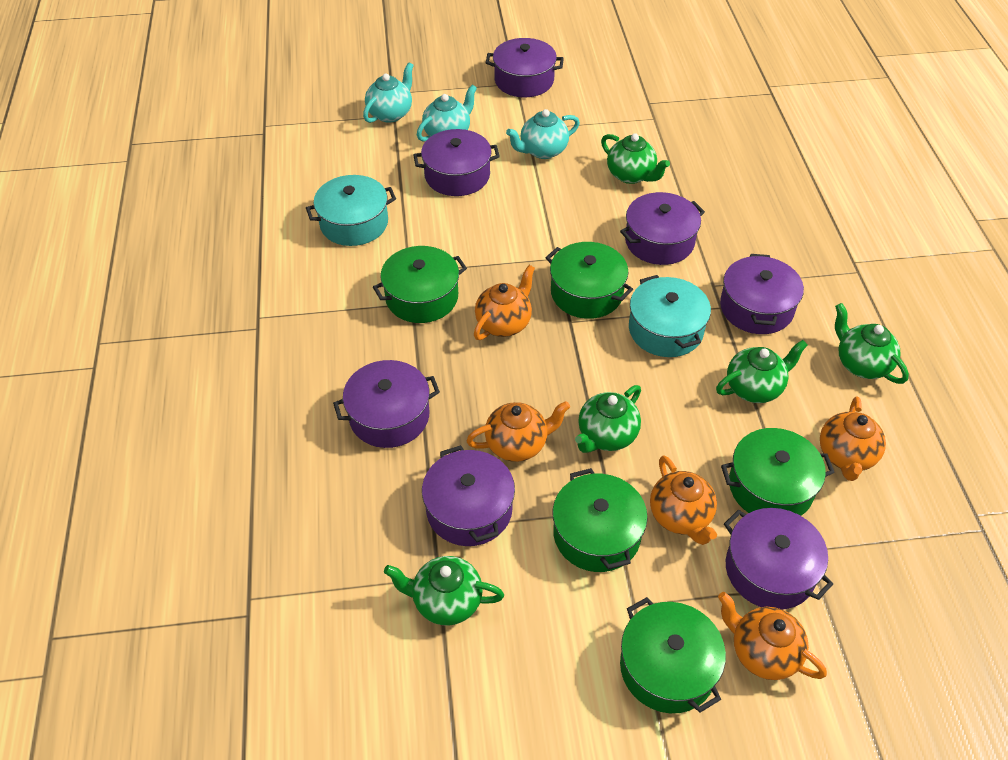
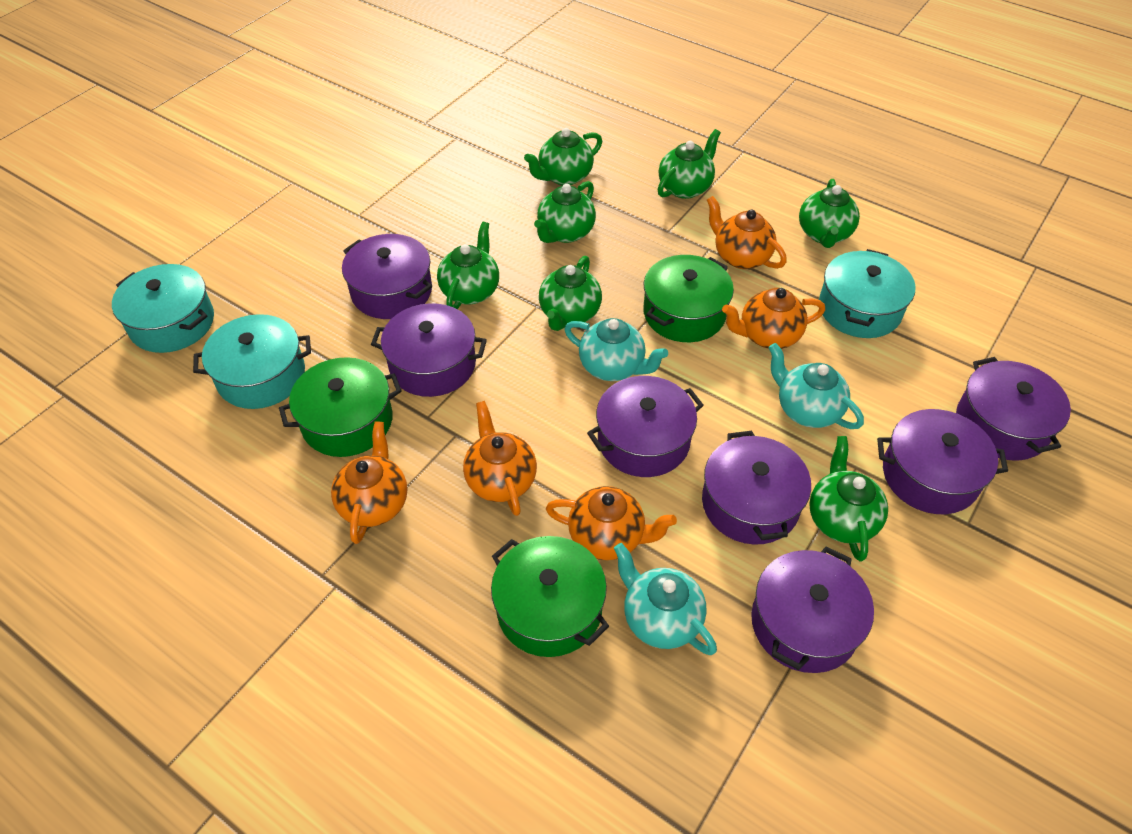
green pot: 5 -> 3
green teapot: 5 -> 7
turquoise pot: 2 -> 3

